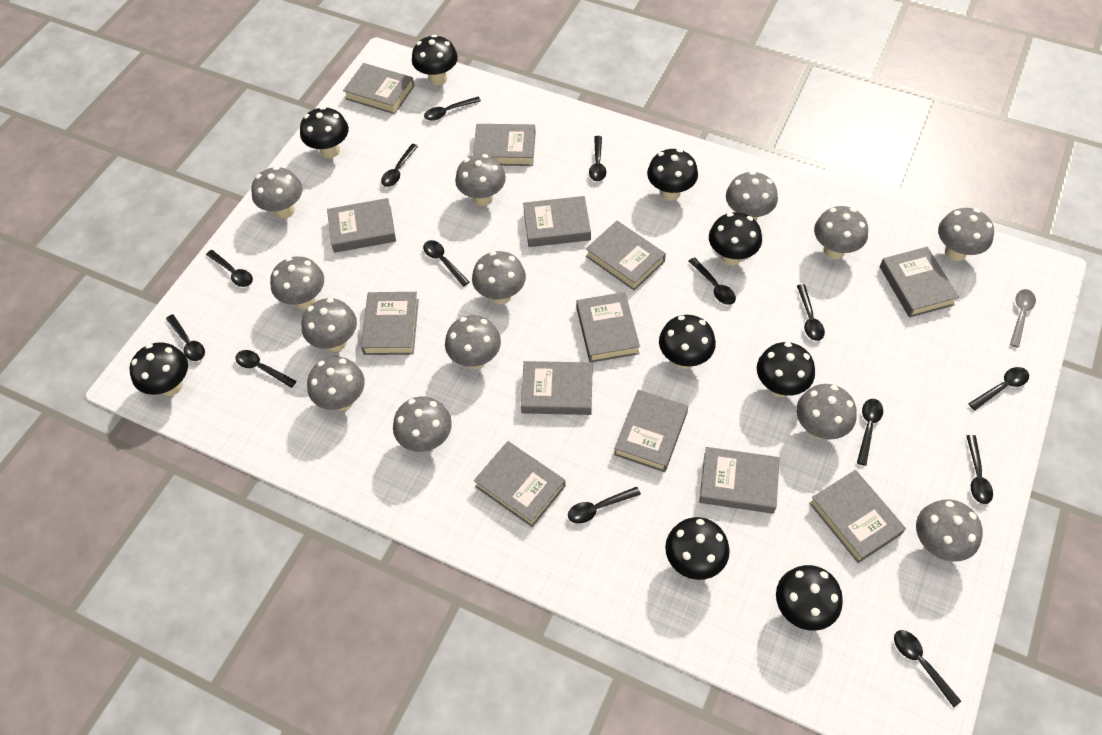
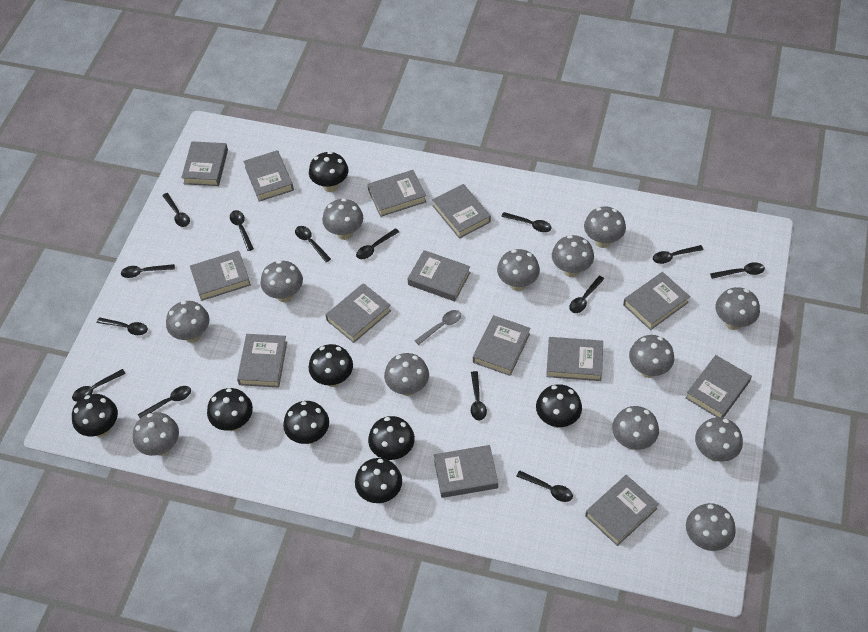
black mushroom: 9 -> 8
grey book: 13 -> 14

